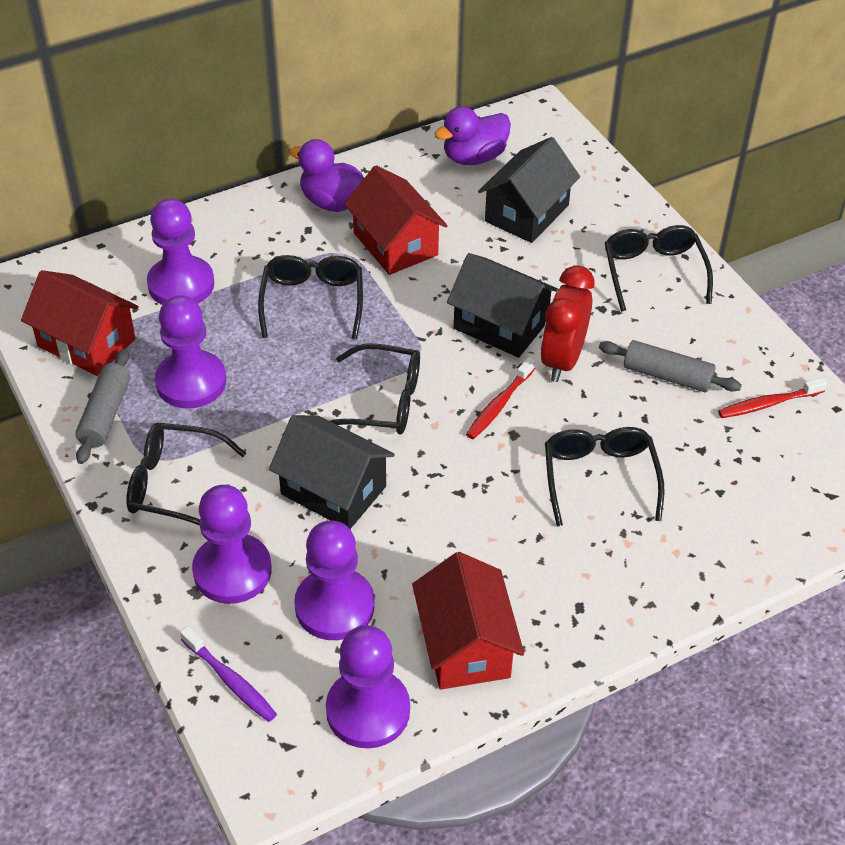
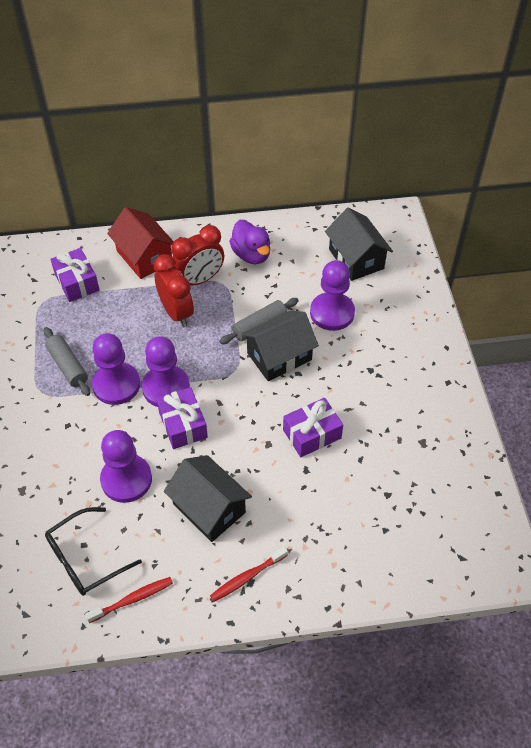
black glasses: 5 -> 1
purple duck: 2 -> 1
purple gift: 0 -> 3
purple pawn: 5 -> 4
purple toothbrush: 1 -> 0
red clock: 1 -> 2
red house: 3 -> 1

